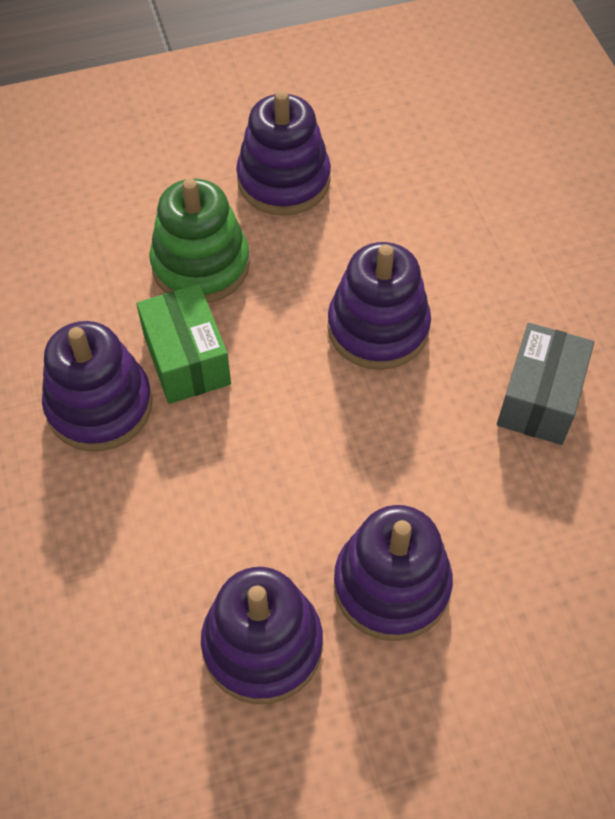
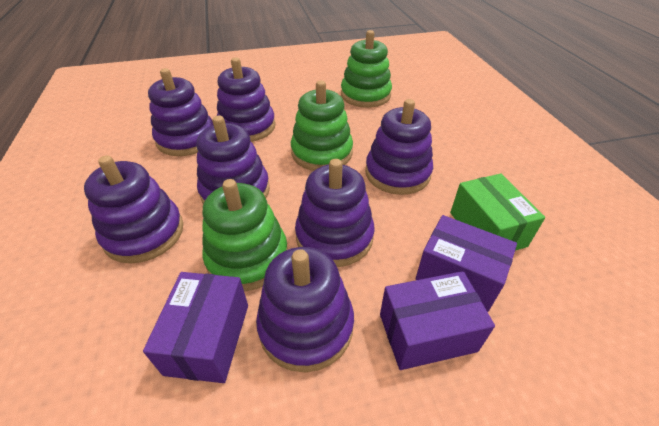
green stacking toy: 1 -> 3
grey box: 1 -> 0
purple box: 0 -> 3
purple stacking toy: 5 -> 7

